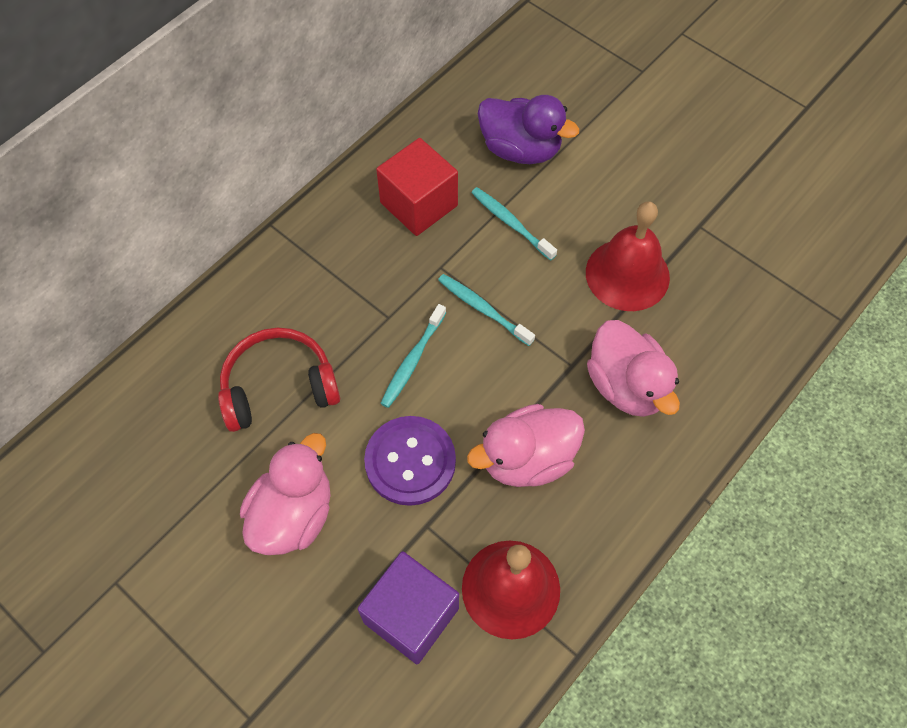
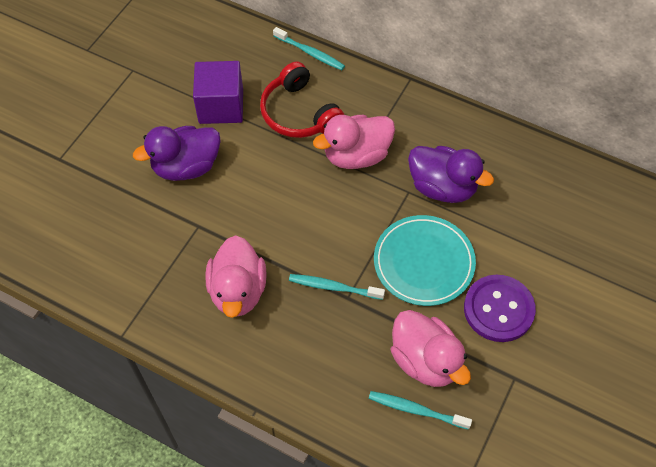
purple duck: 1 -> 2
red bell: 2 -> 0
red cube: 1 -> 0
turquoise plate: 0 -> 1

